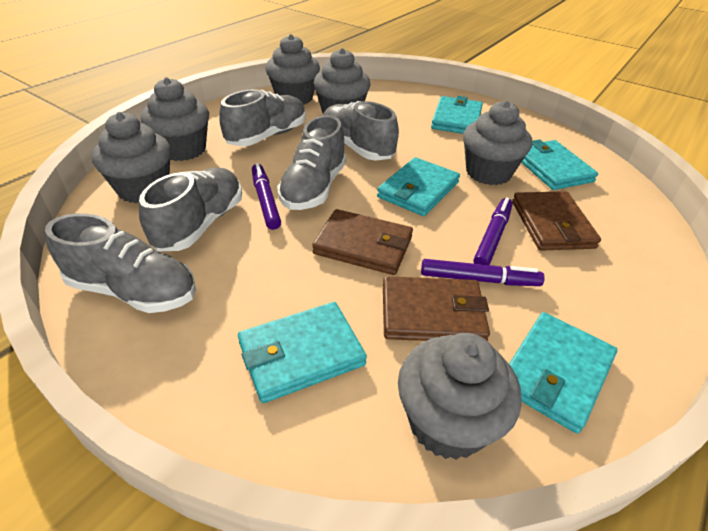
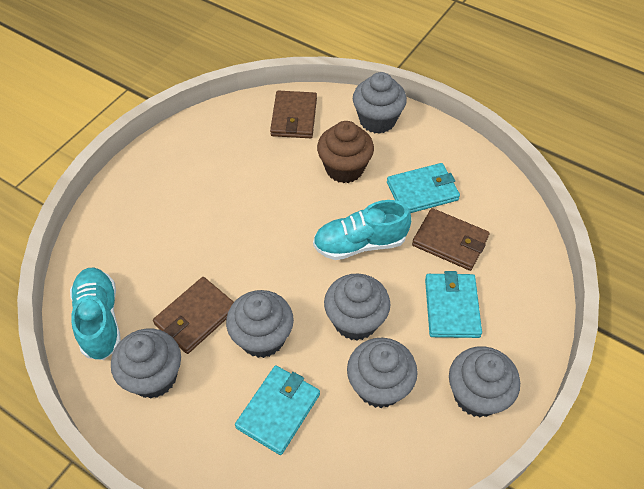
brown cupcake: 0 -> 1
grey shoe: 5 -> 0
purple marker: 3 -> 0
turquoise shoe: 0 -> 2
turquoise wallet: 5 -> 3

